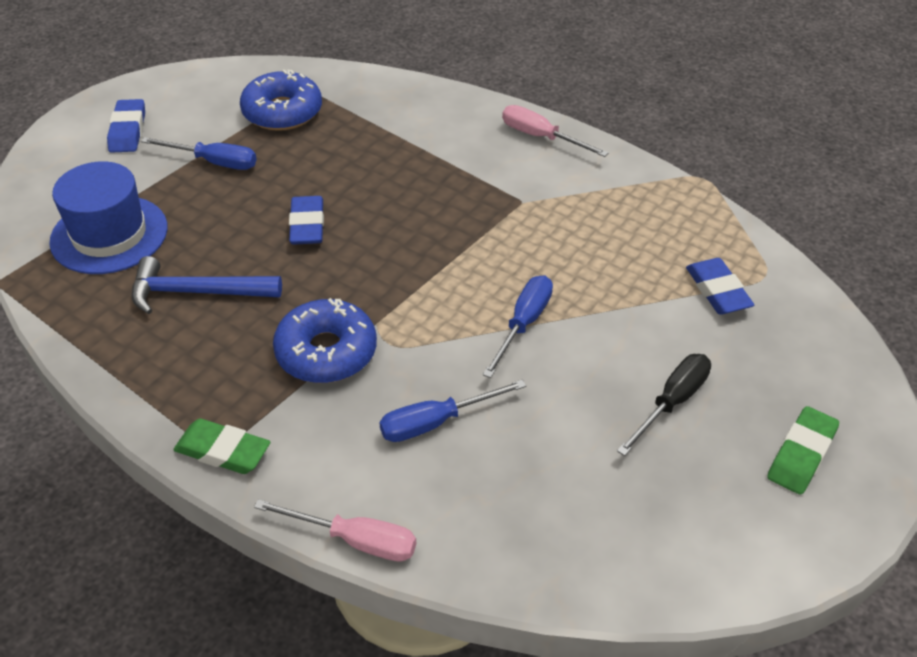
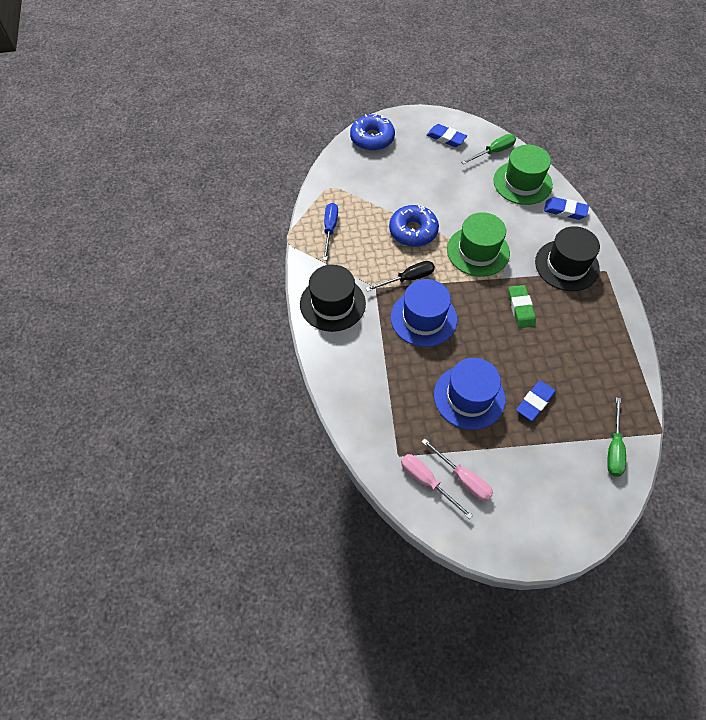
black hat: 0 -> 2
blue hammer: 1 -> 0
blue hat: 1 -> 2
blue screwdriver: 3 -> 1
green eraser: 2 -> 1
green hat: 0 -> 2
green screwdriver: 0 -> 2

